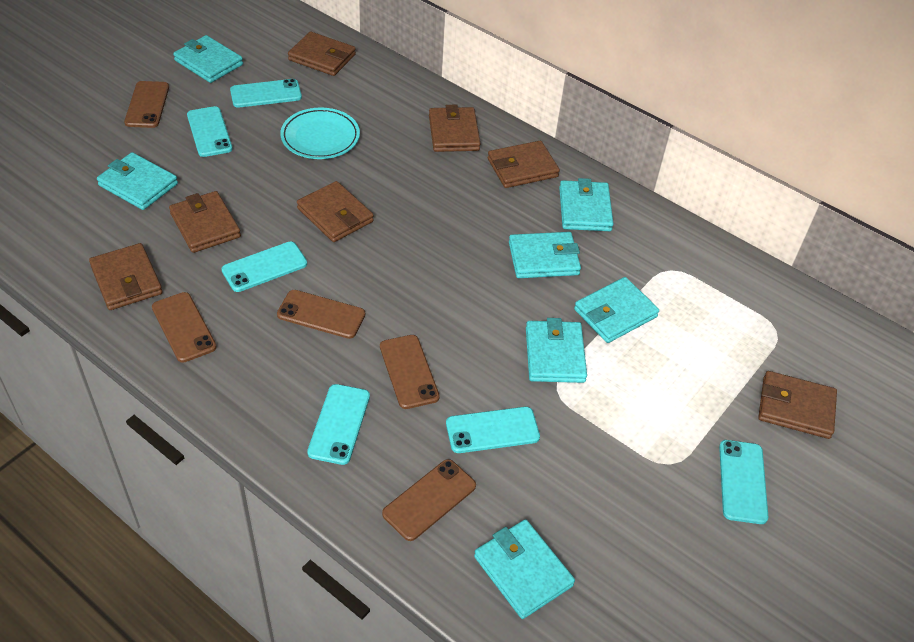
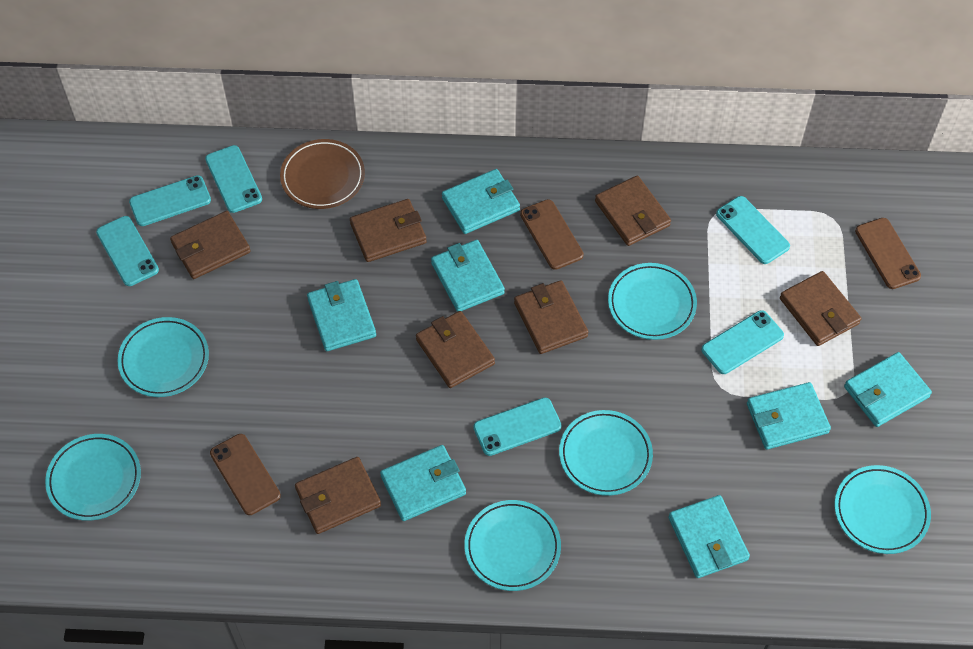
brown phone: 5 -> 3
brown plate: 0 -> 1
turquoise plate: 1 -> 6

